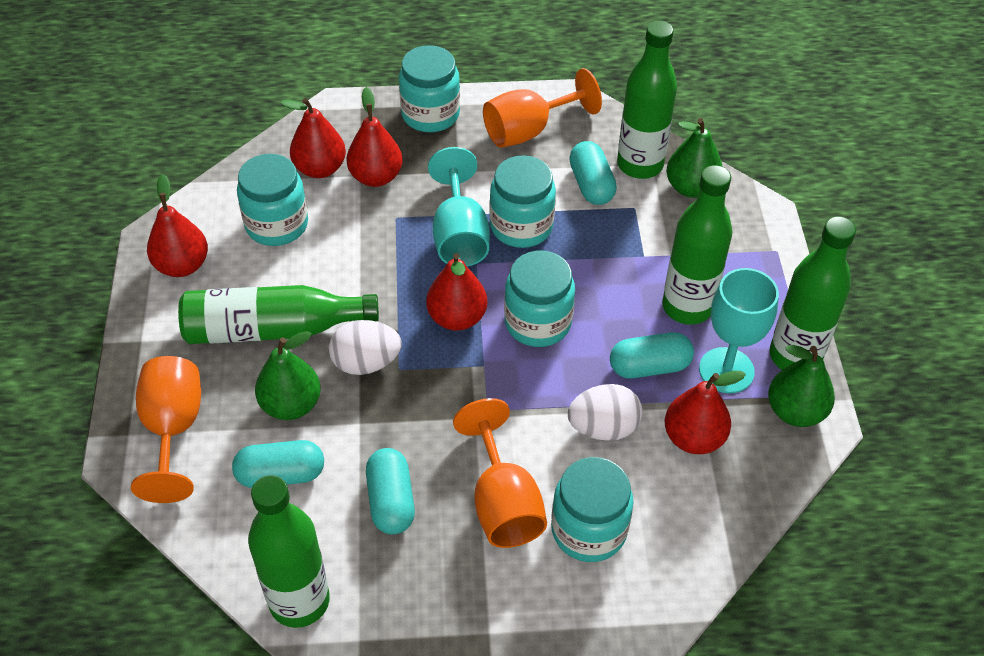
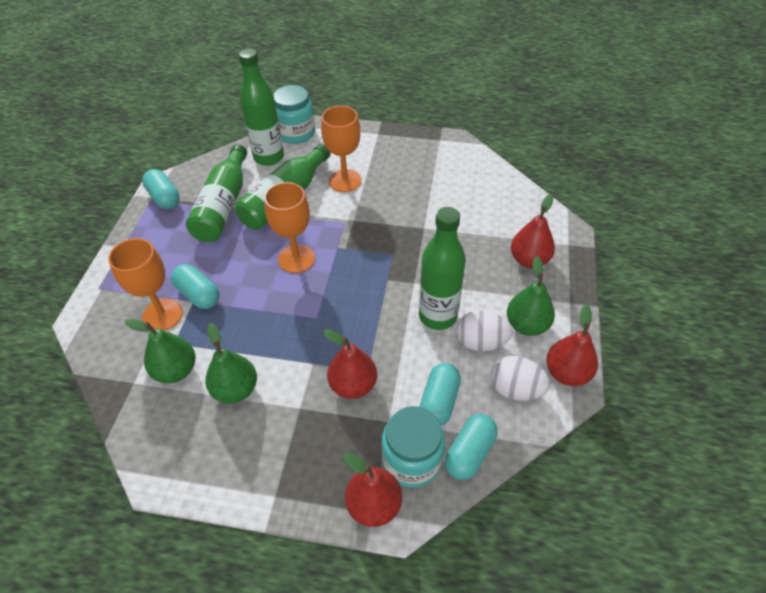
green bottle: 5 -> 4
red pear: 5 -> 4
turquoise goblet: 2 -> 0
turquoise jar: 5 -> 2

